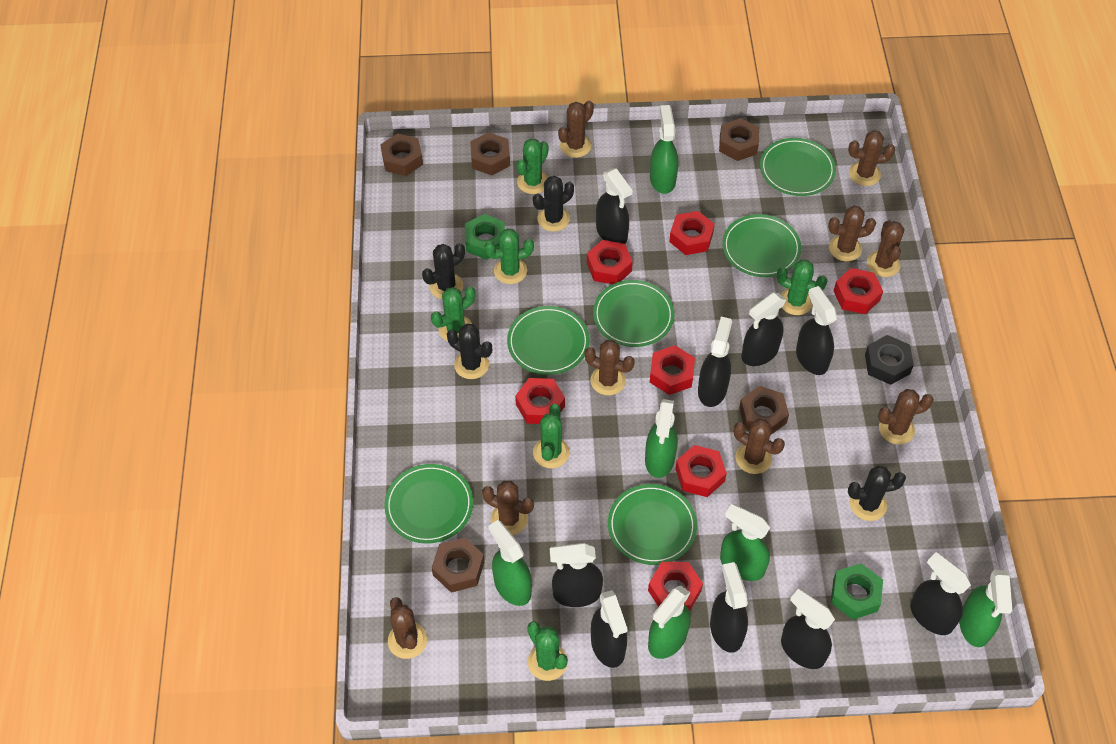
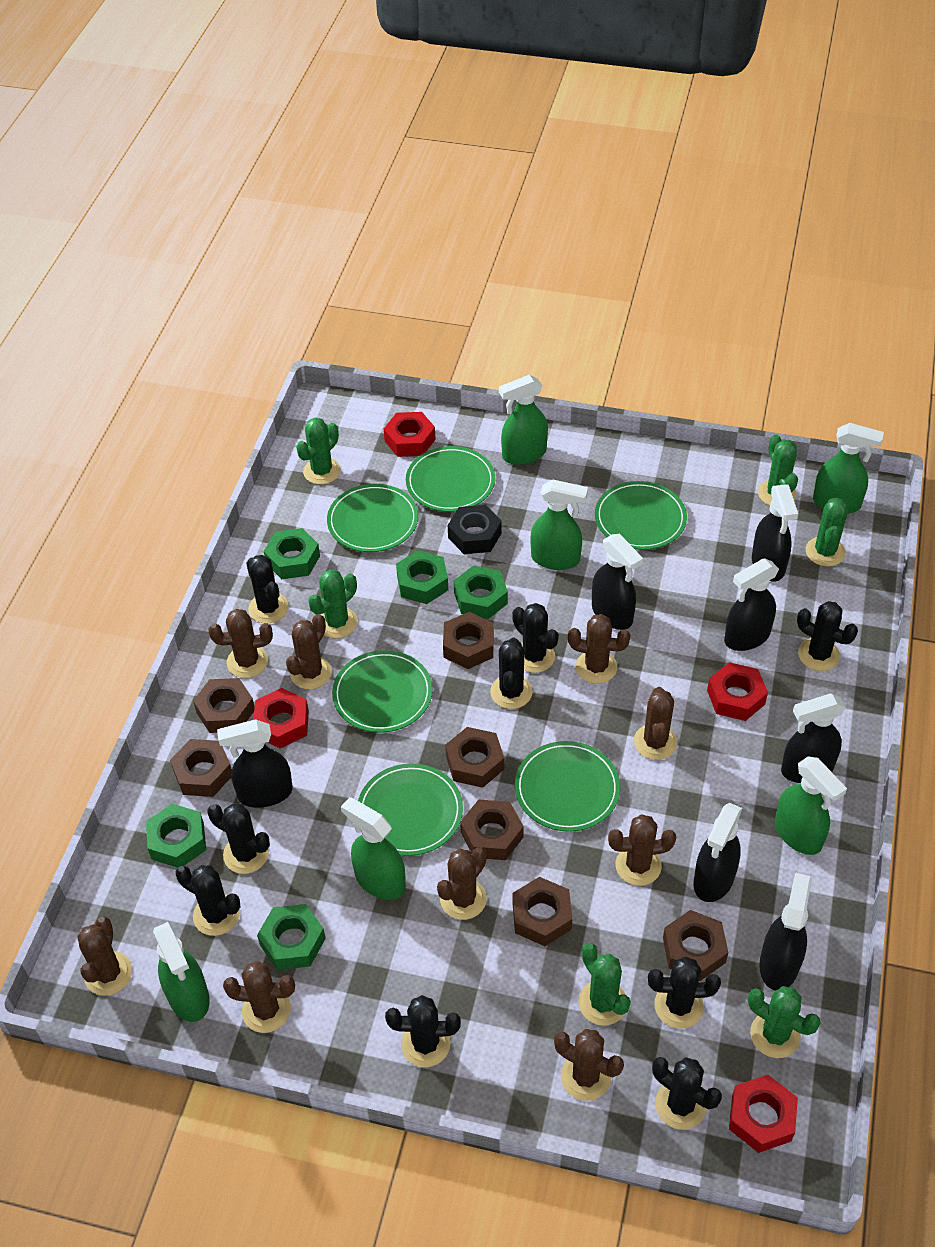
black cactus: 4 -> 9
black spray bottle: 9 -> 7
brown nut: 5 -> 7
green nut: 2 -> 5
red nut: 7 -> 4

